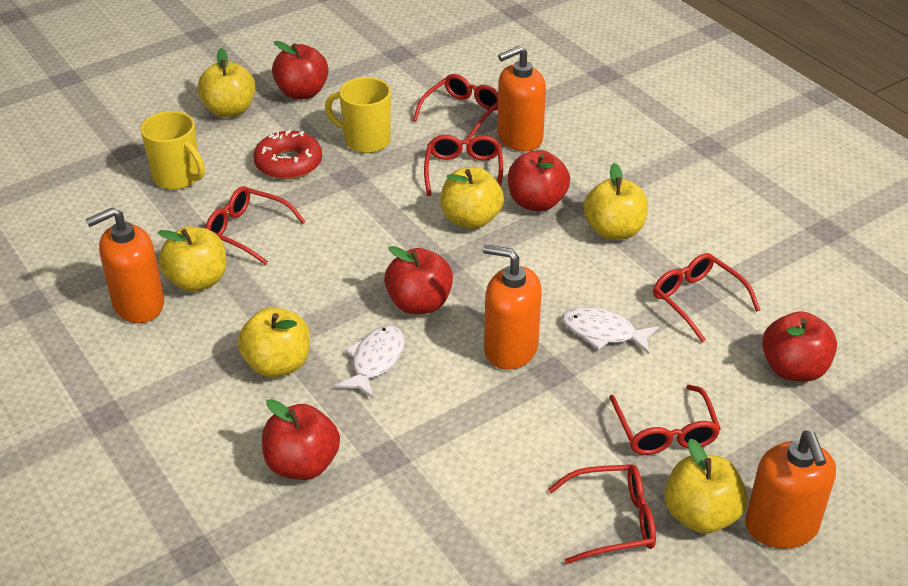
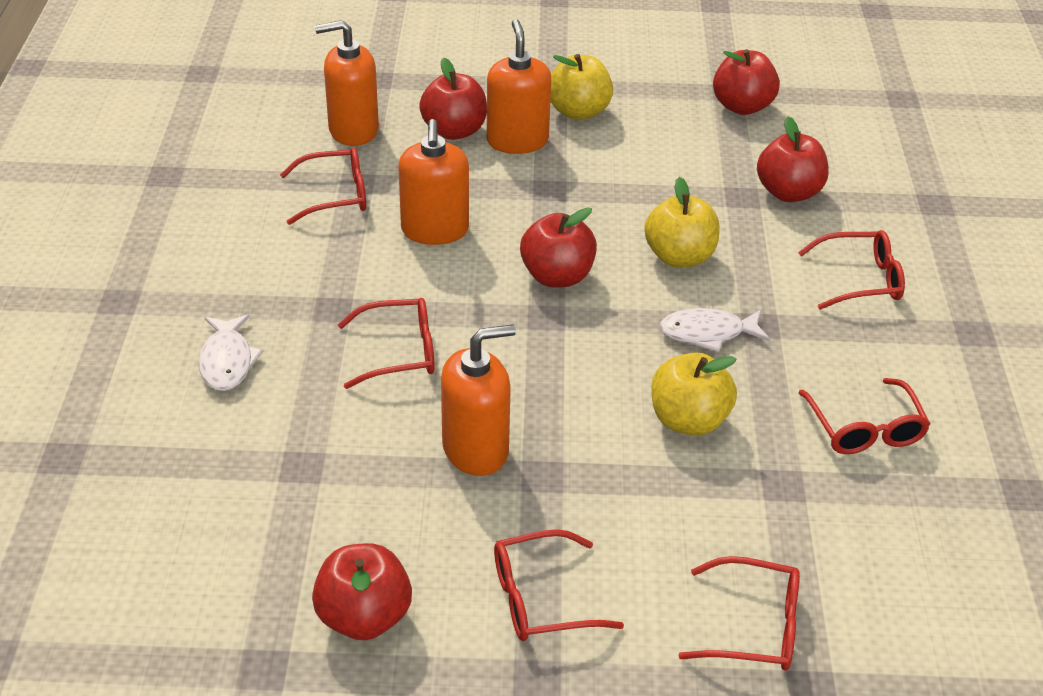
red donut: 1 -> 0
yellow apple: 6 -> 3
yellow mug: 2 -> 0

